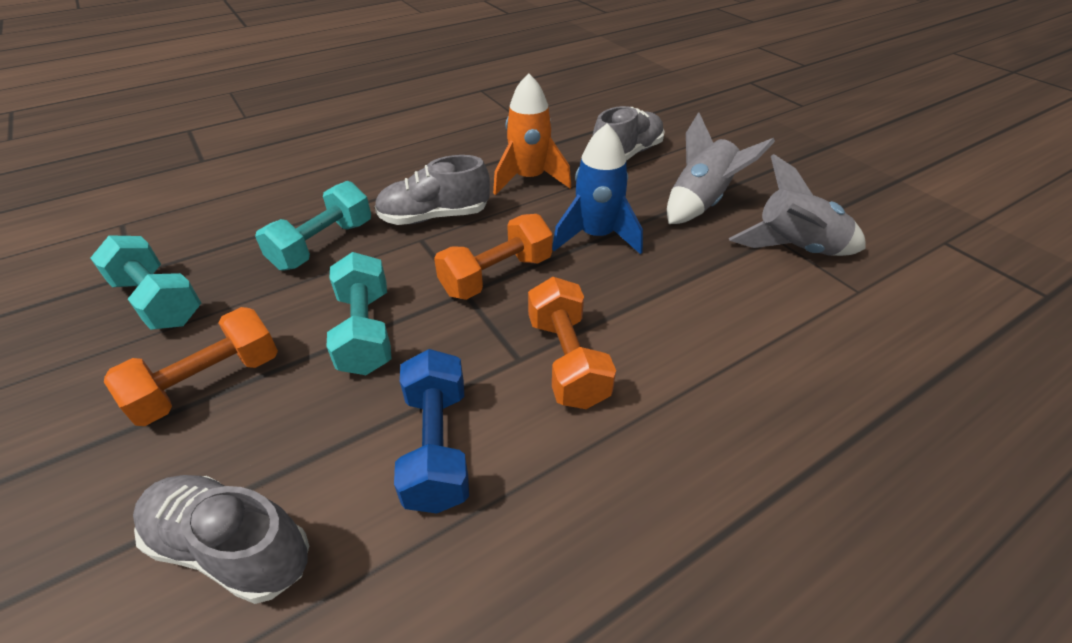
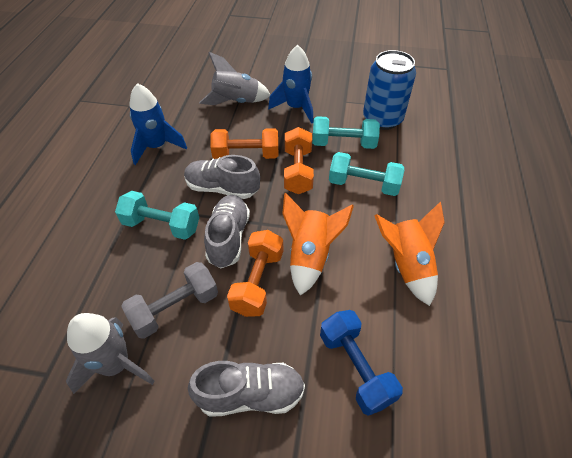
blue can: 0 -> 1
blue rocket: 1 -> 2
grey dumbbell: 0 -> 1
orange rocket: 1 -> 2

